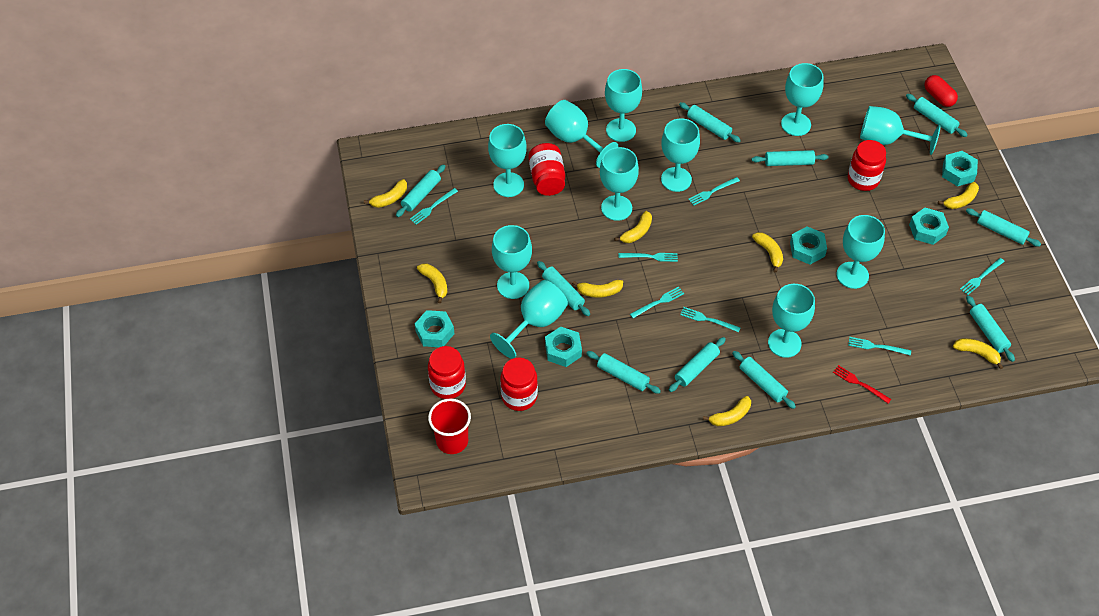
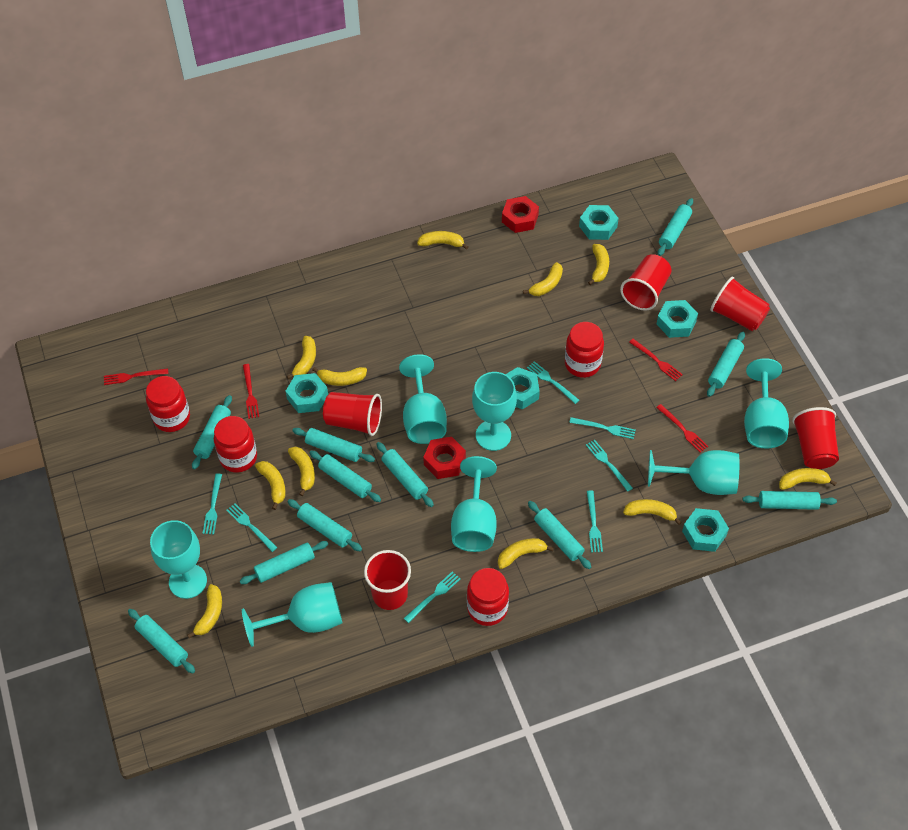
red capsule: 1 -> 0
red cup: 1 -> 5
red fork: 1 -> 4
red nut: 0 -> 2
turquoise goblet: 11 -> 7
turquoise rolling pin: 10 -> 11
yellow banana: 8 -> 11

